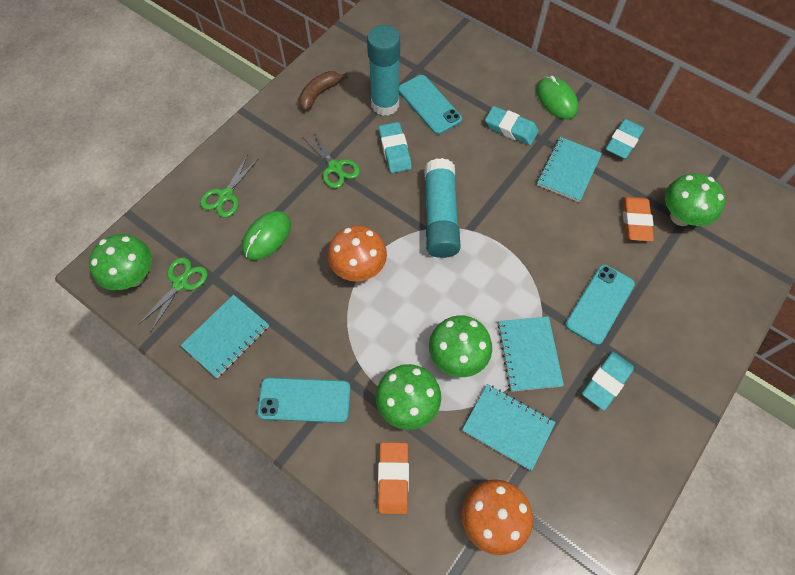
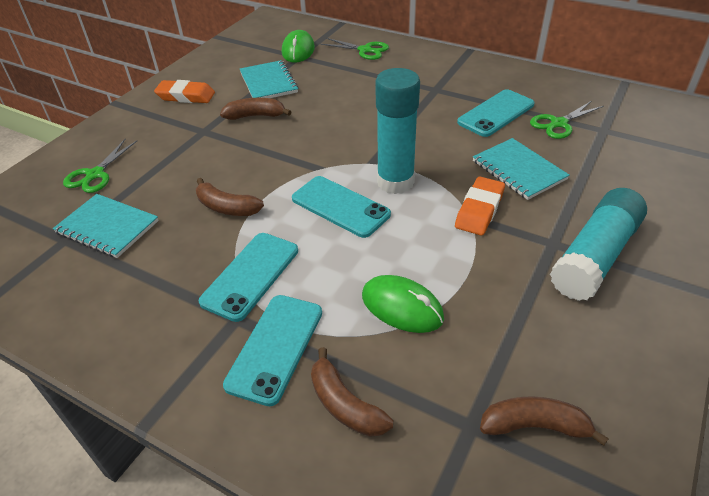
brown banana: 1 -> 4
green mushroom: 4 -> 0
orange mushroom: 2 -> 0
turquoise eraser: 4 -> 0
turquoise notebook: 4 -> 3
turquoise phone: 3 -> 4

